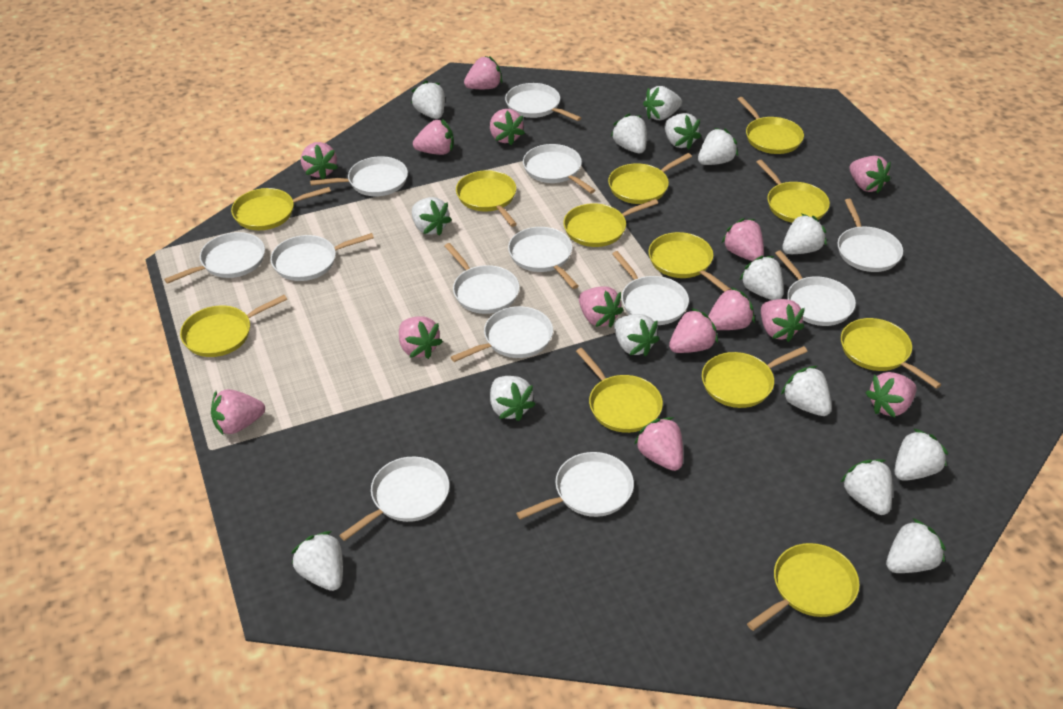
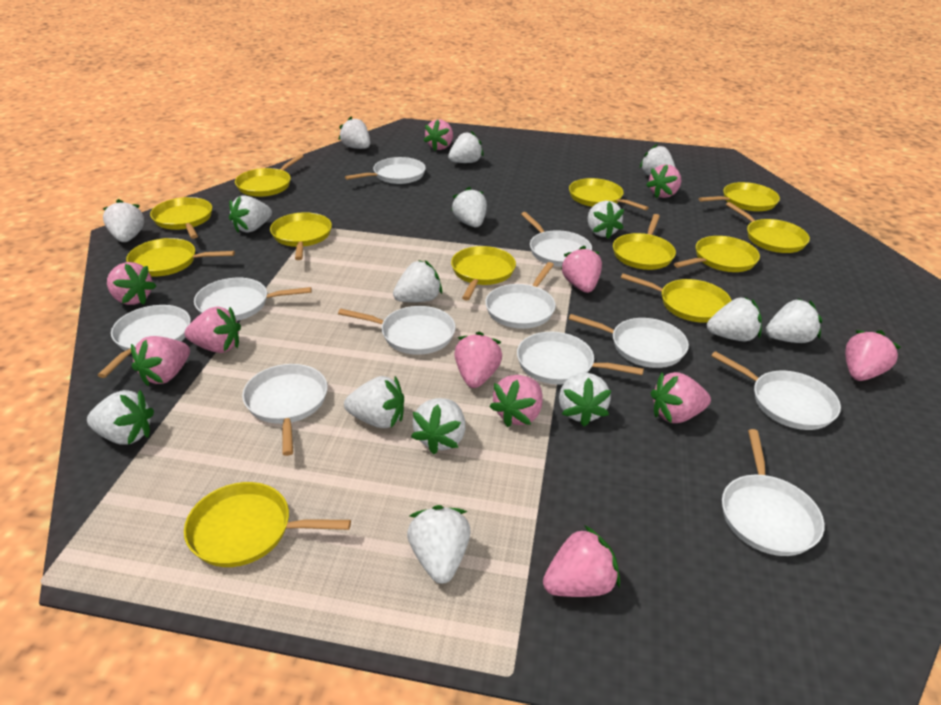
pink strawberry: 14 -> 11
white pan: 13 -> 11

